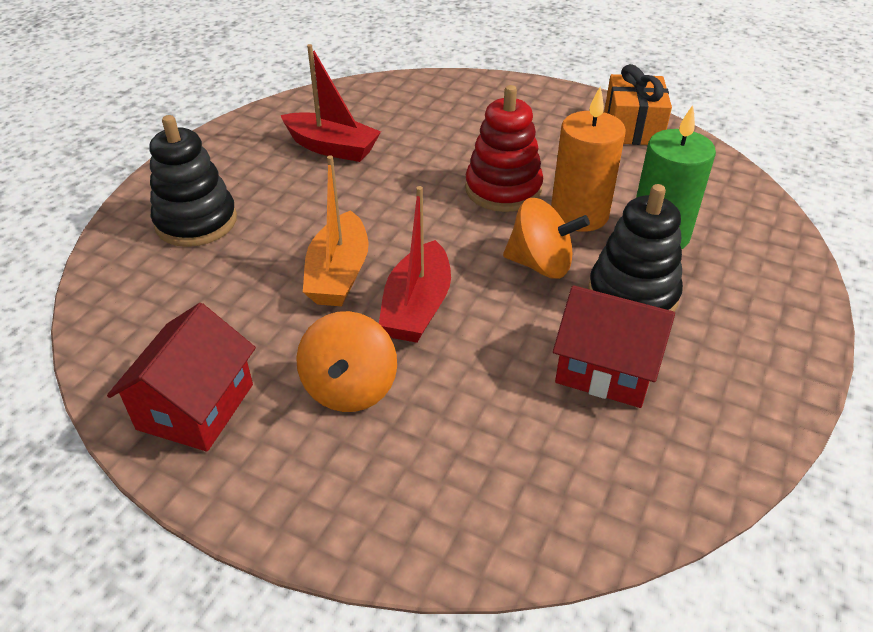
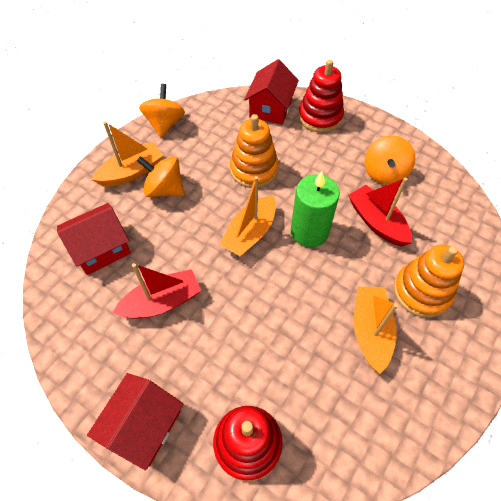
black stacking toy: 2 -> 0
orange boat: 1 -> 3
orange candle: 1 -> 0
orange gift: 1 -> 0
orange spinning top: 2 -> 3
orange stacking toy: 0 -> 2
red house: 2 -> 3
red stacking toy: 1 -> 2

